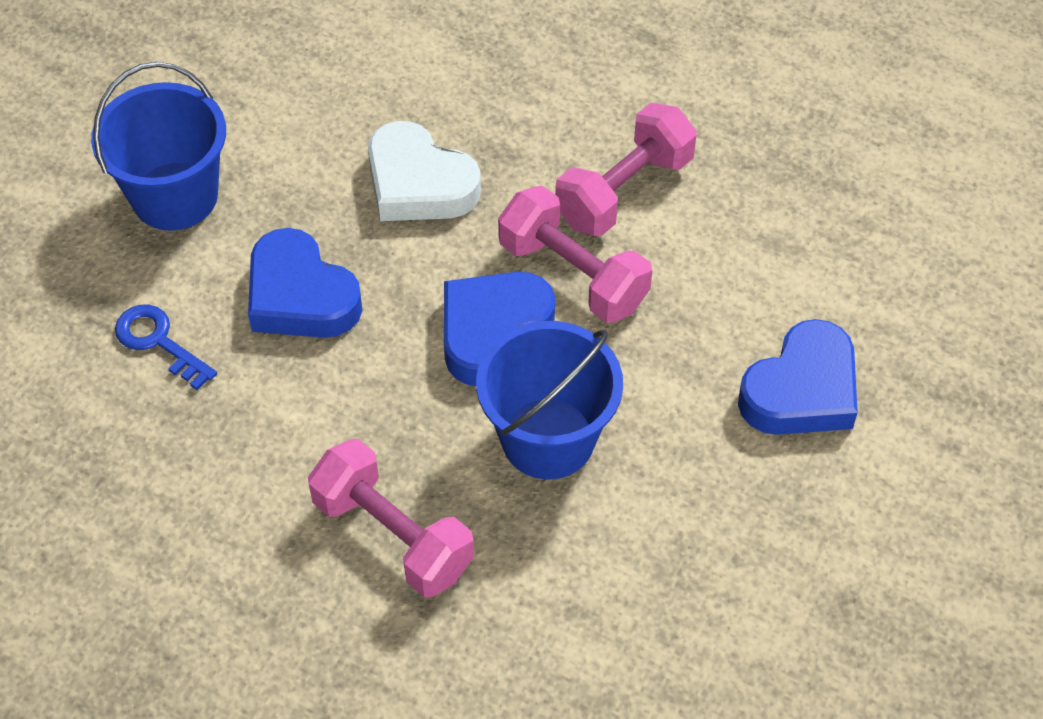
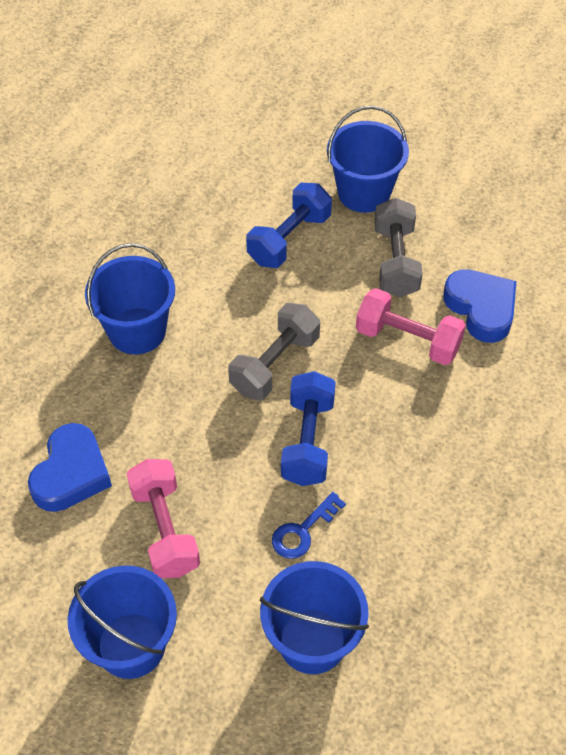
blue bucket: 2 -> 4
blue dumbbell: 0 -> 2
blue heart: 3 -> 2
grey dumbbell: 0 -> 2
pink dumbbell: 3 -> 2
white heart: 1 -> 0

